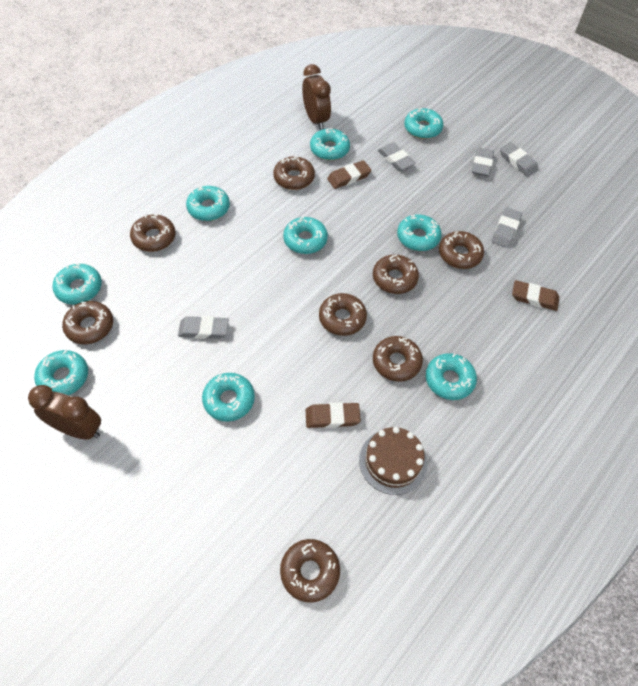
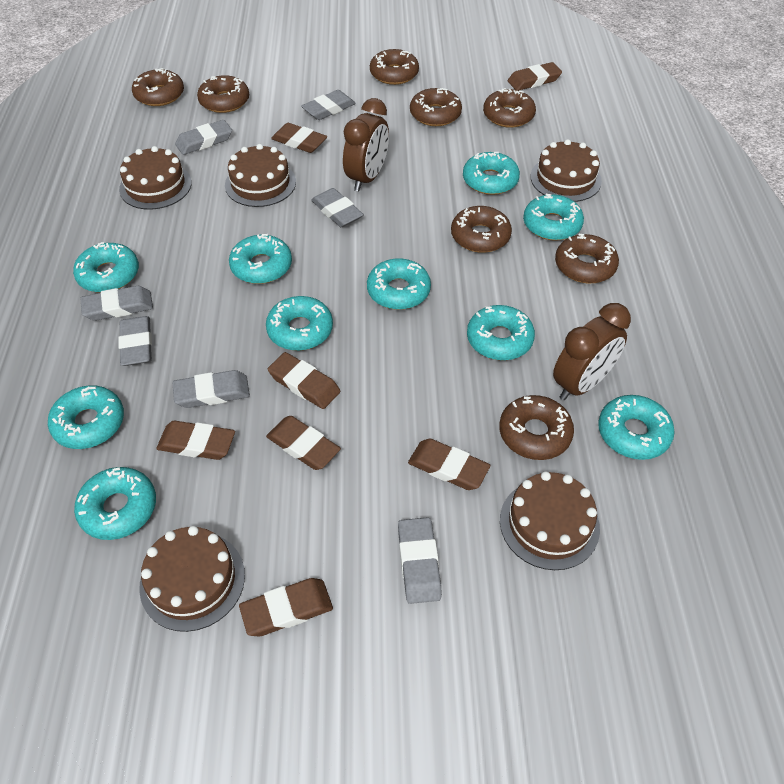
brown cake: 1 -> 5
brown eraser: 3 -> 7
grey eraser: 5 -> 7
turquoise donut: 9 -> 10

